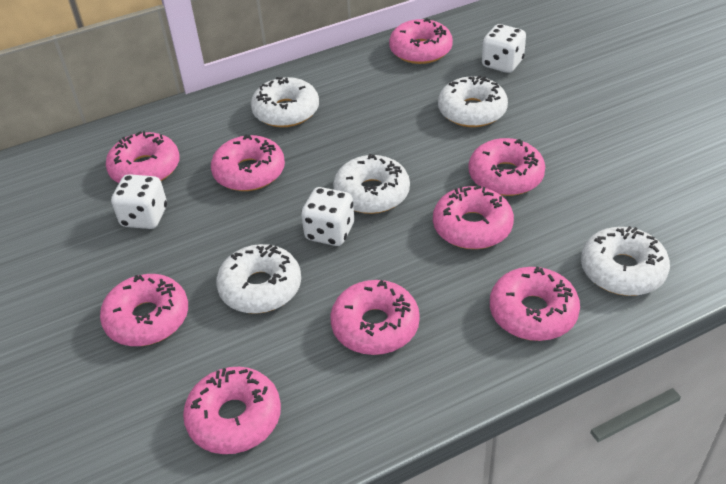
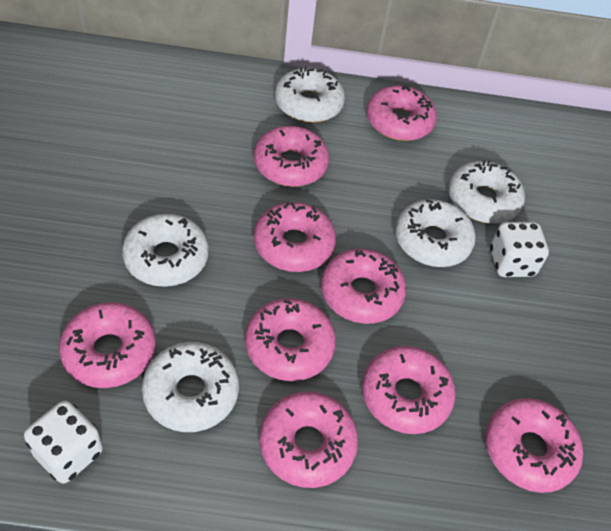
white dice: 3 -> 2

